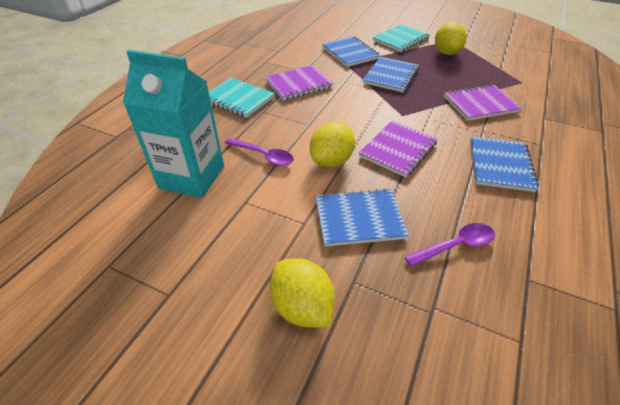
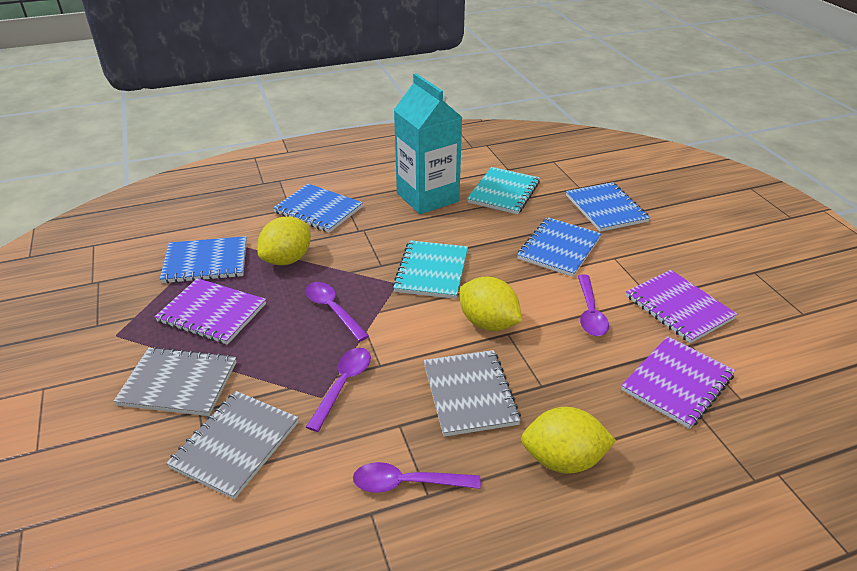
grey notebook: 0 -> 3
purple spoon: 2 -> 4

